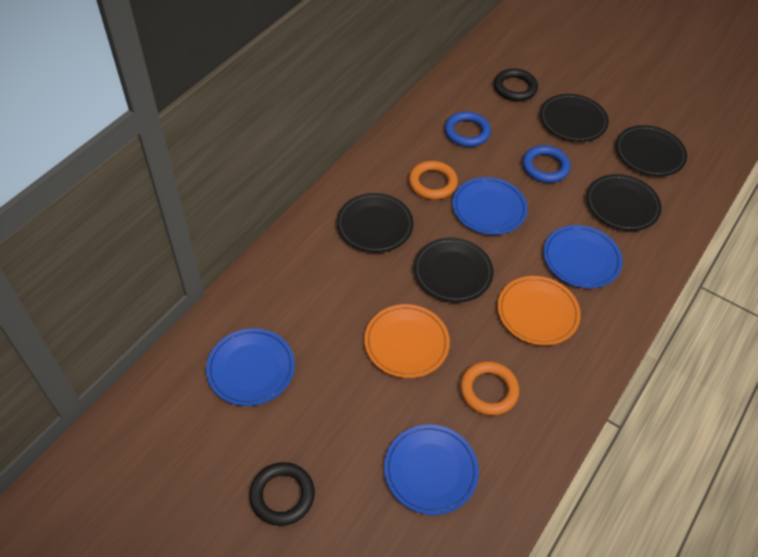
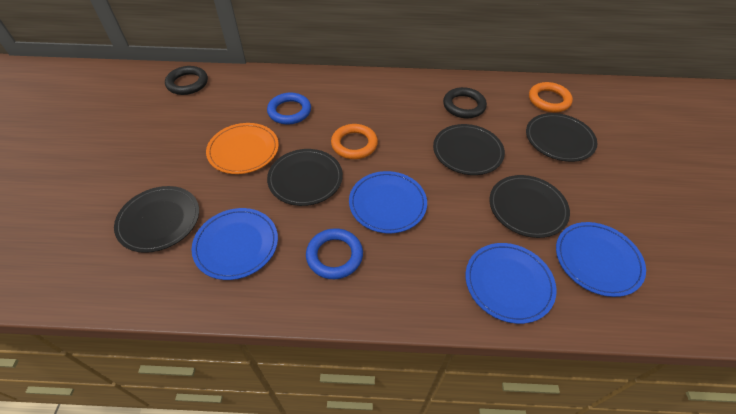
orange plate: 2 -> 1

